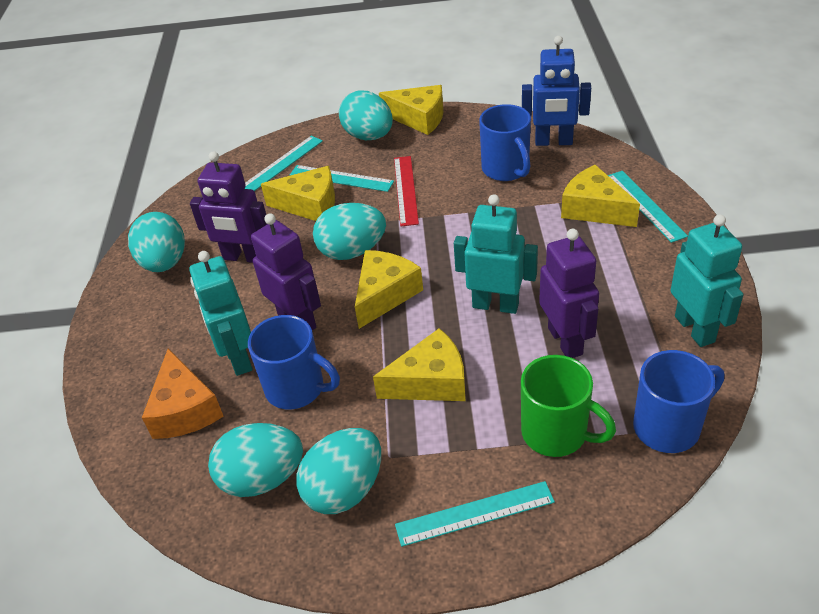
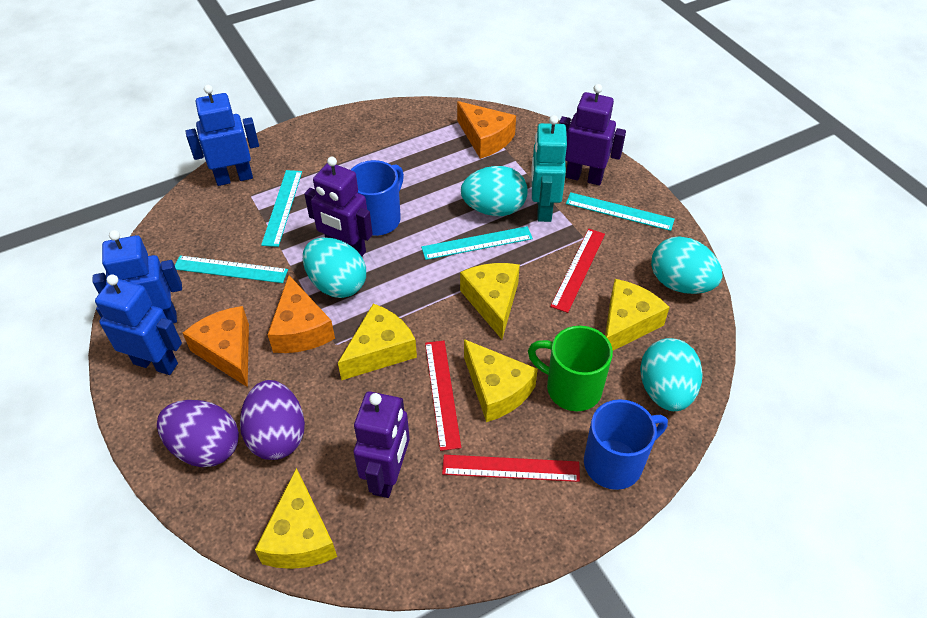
blue mug: 3 -> 2
blue robot: 1 -> 3
orange cheese: 1 -> 3
purple egg: 0 -> 2
red ruler: 1 -> 3
turquoise egg: 5 -> 4
turquoise robot: 3 -> 1

